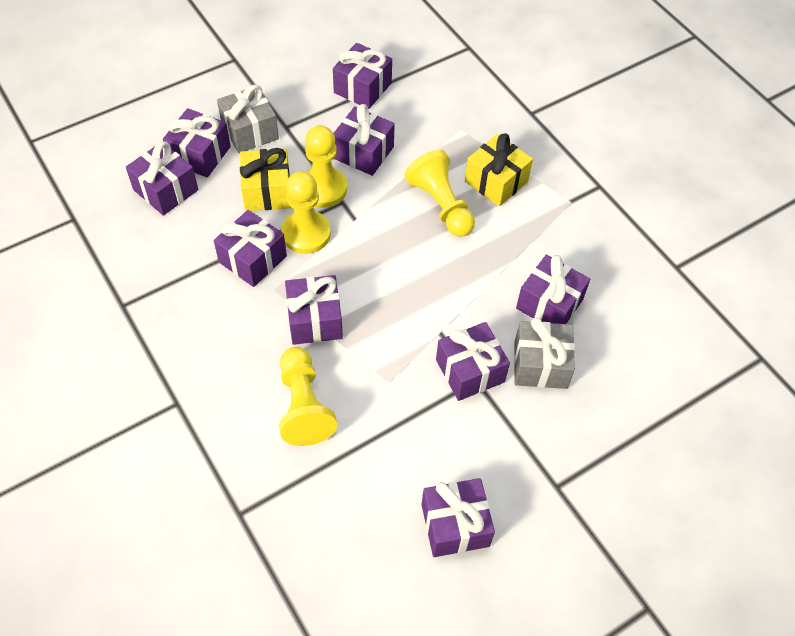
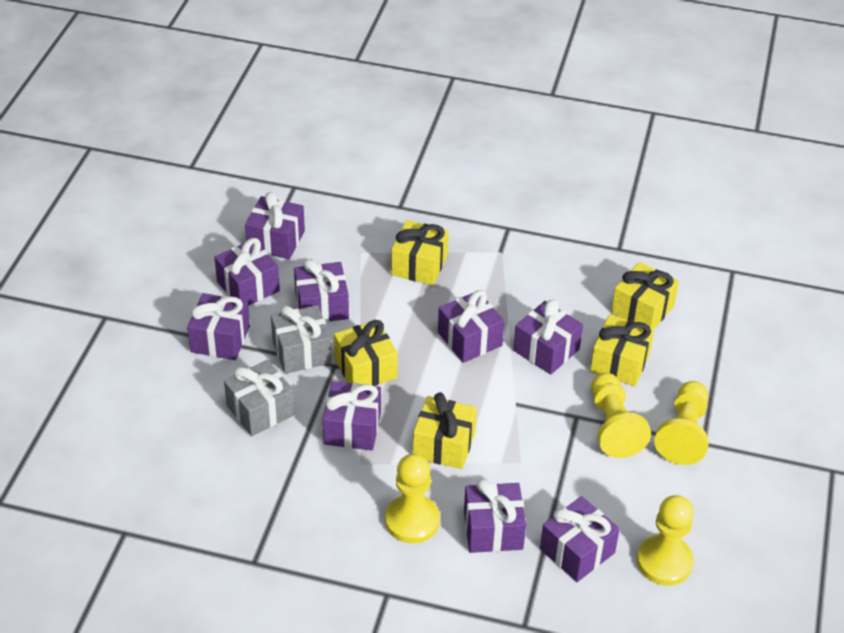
yellow gift: 2 -> 5

